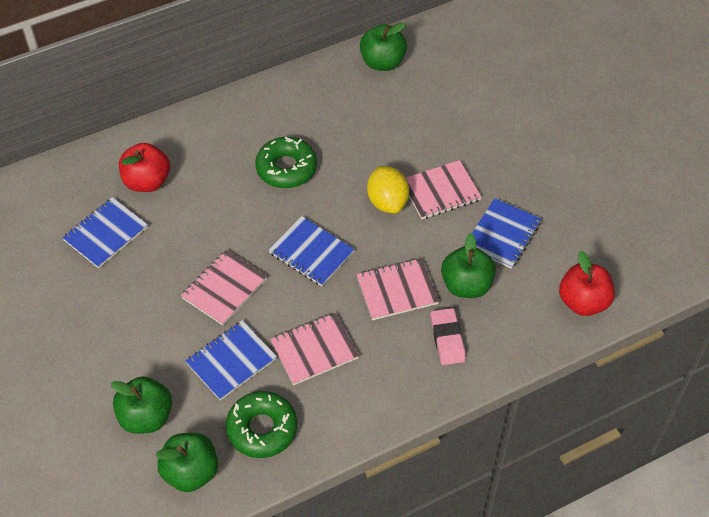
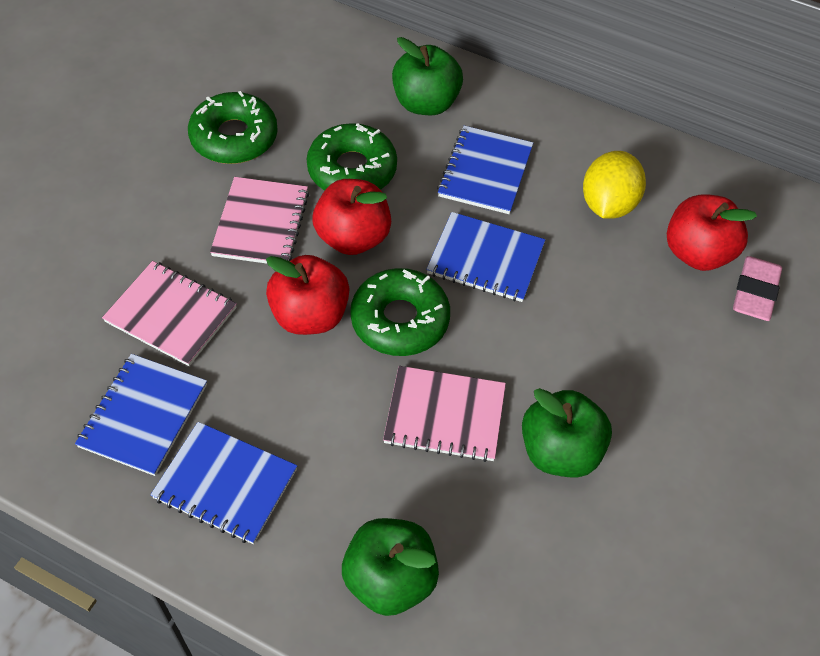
green apple: 4 -> 3
green donut: 2 -> 3
pink notebook: 4 -> 3
red apple: 2 -> 3

